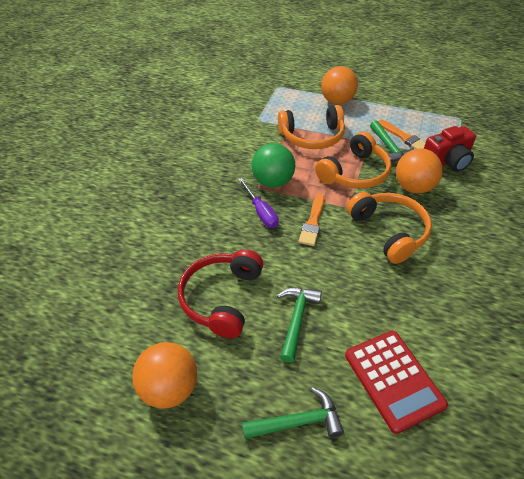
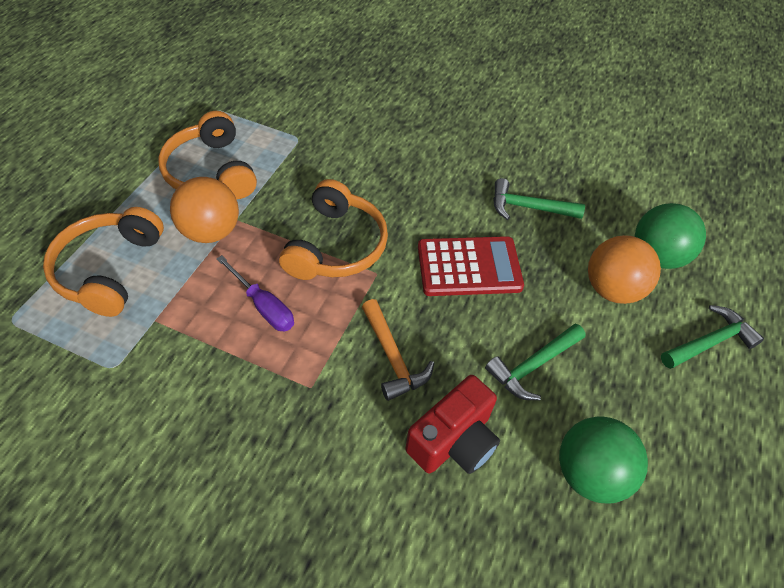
green ball: 1 -> 2
orange ball: 3 -> 2
orange brush: 2 -> 0
orange hammer: 0 -> 1
red headphones: 1 -> 0

